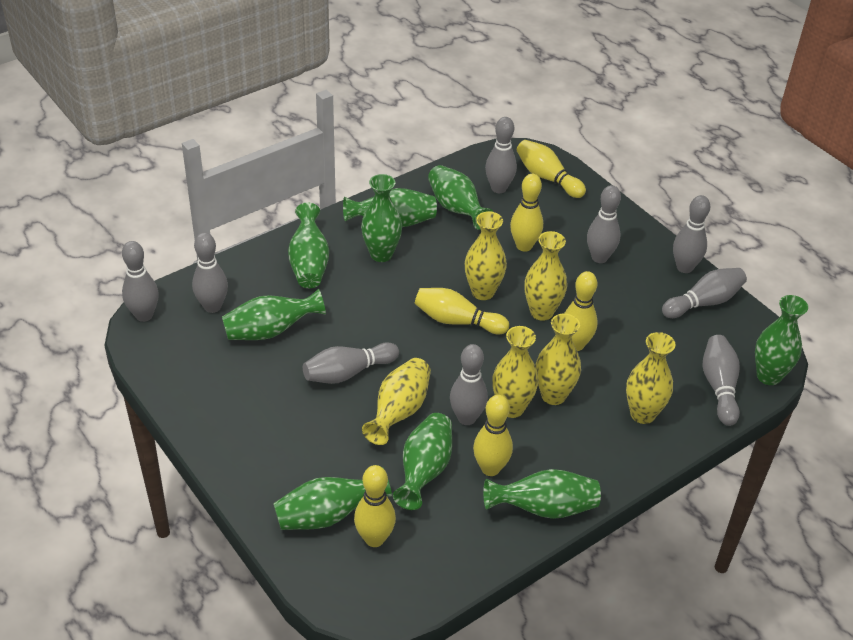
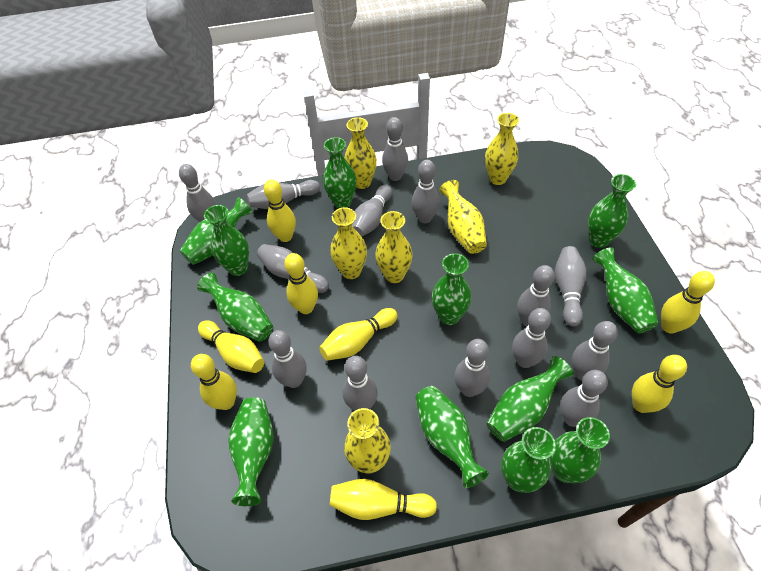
green vase: 9 -> 12
grey bowling pin: 9 -> 14
yellow bowling pin: 6 -> 8

